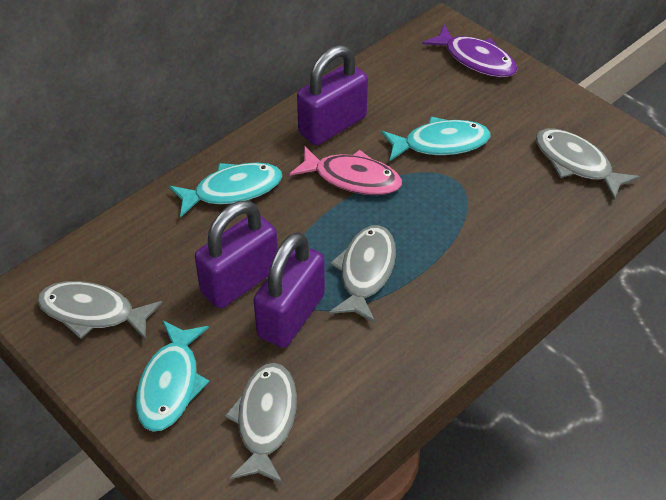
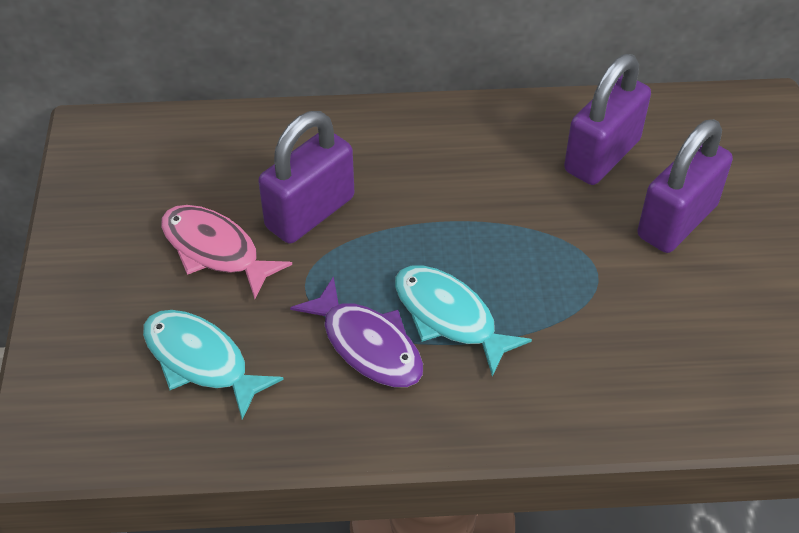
grey fish: 4 -> 0
turquoise fish: 3 -> 2

